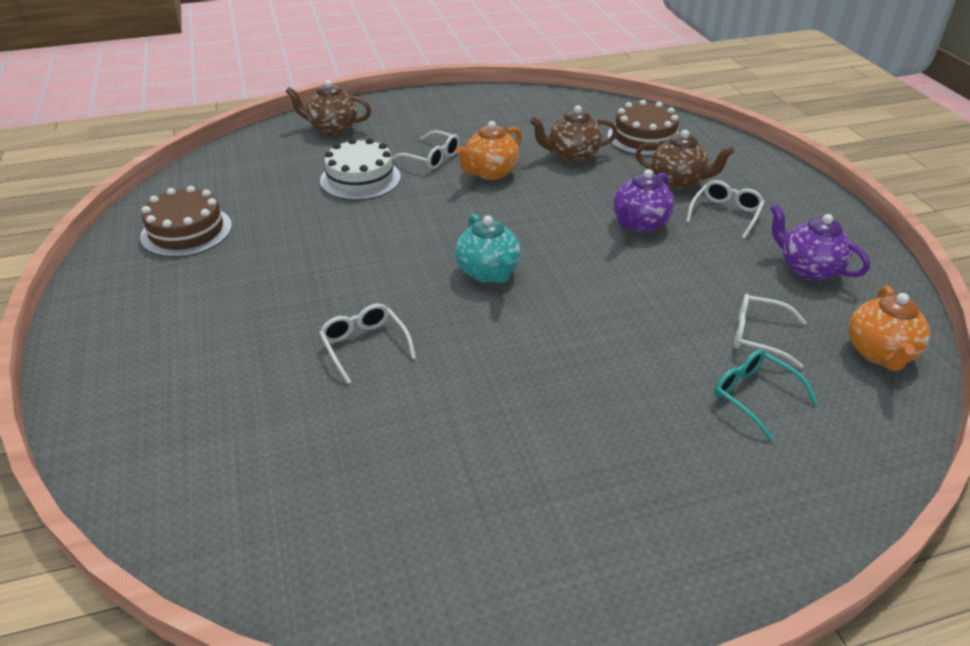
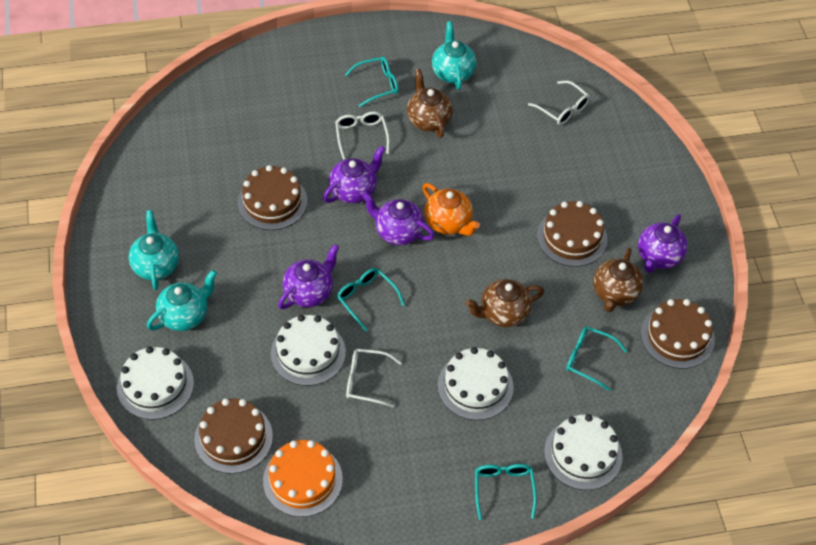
brown cake: 2 -> 4
orange cake: 0 -> 1
orange teapot: 2 -> 1
purple teapot: 2 -> 4
turquoise glasses: 1 -> 4
turquoise teapot: 1 -> 3
white cake: 1 -> 4
white glasses: 4 -> 3

